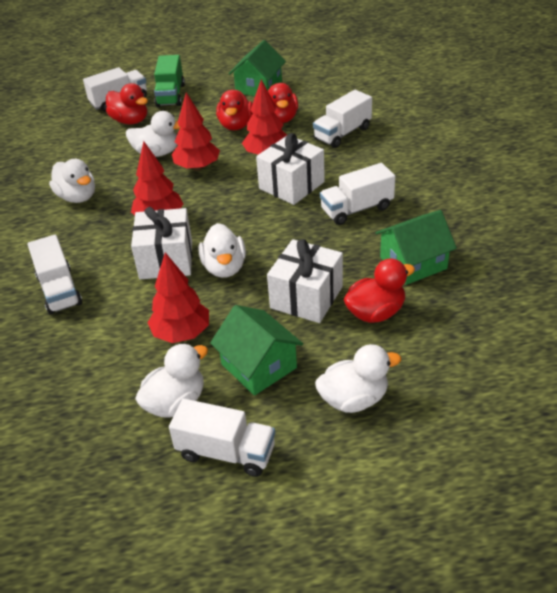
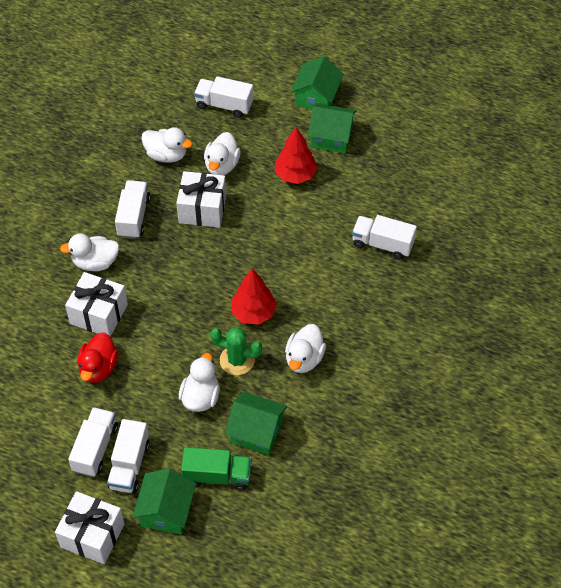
green cactus: 0 -> 1
green house: 3 -> 4
red duck: 4 -> 1
red tree: 4 -> 2

